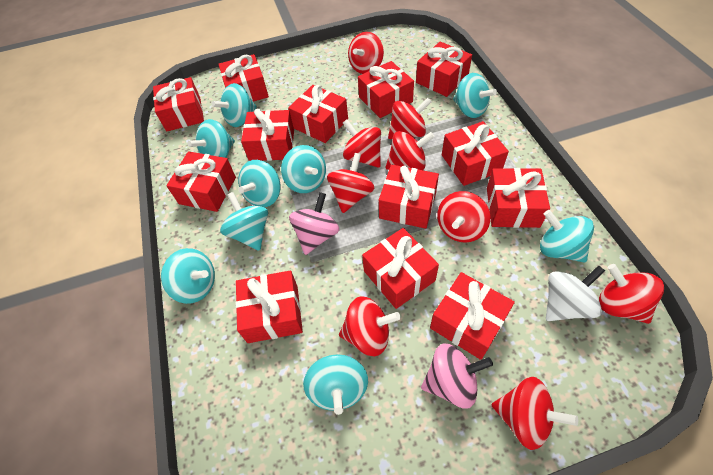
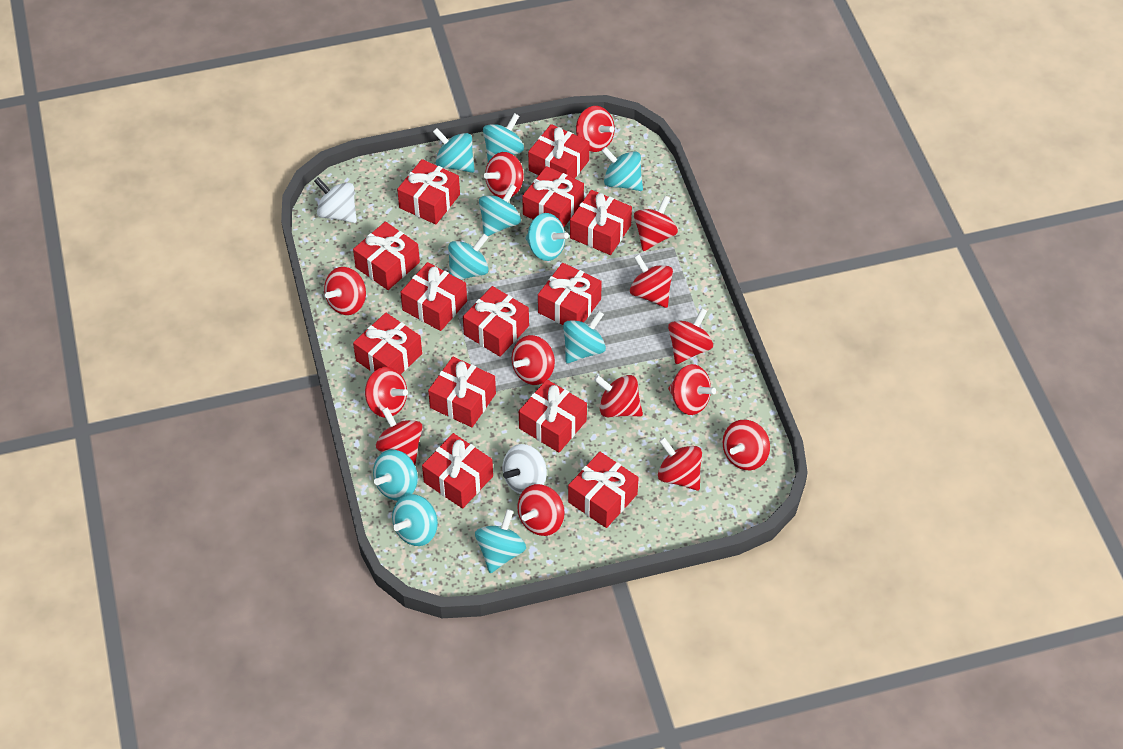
pink spinning top: 2 -> 0
red spinning top: 9 -> 14
turquoise spinning top: 9 -> 10
white spinning top: 1 -> 2

